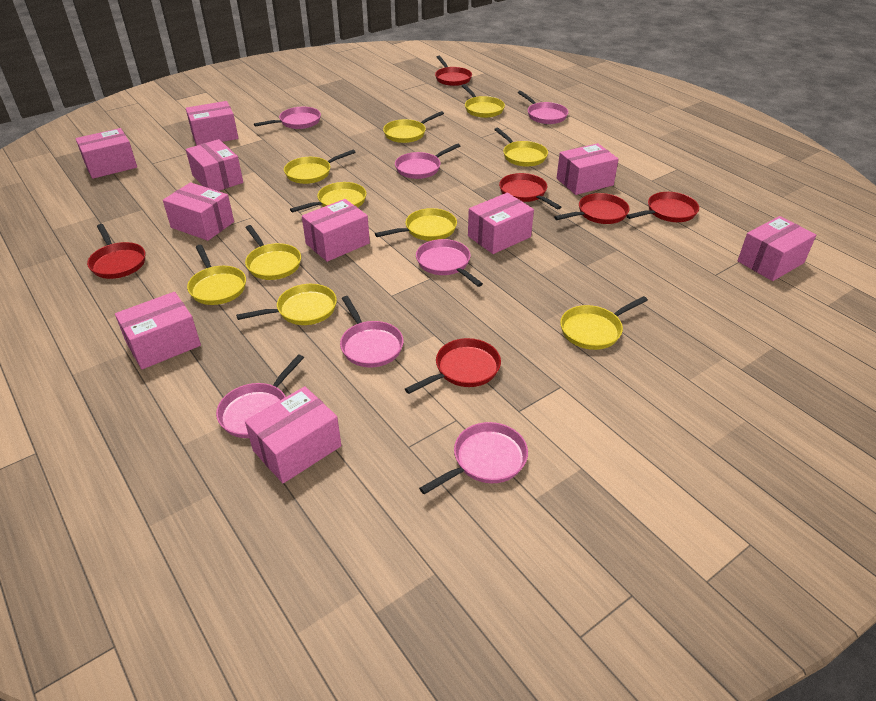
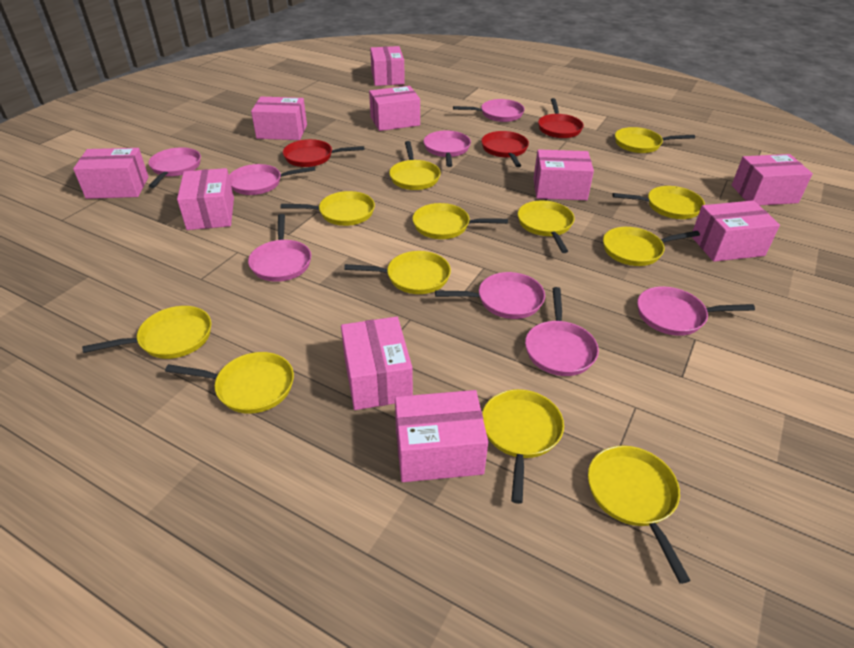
pink pan: 7 -> 8
red pan: 6 -> 3
yellow pan: 10 -> 12

